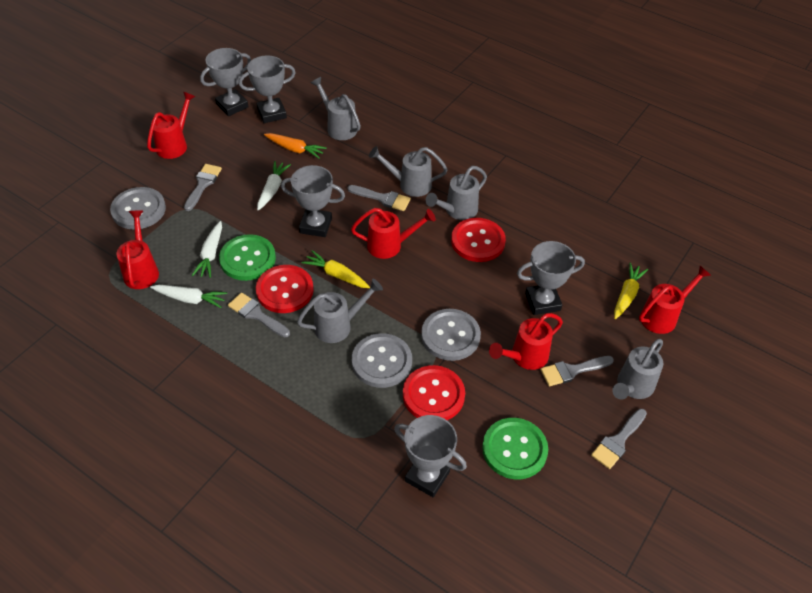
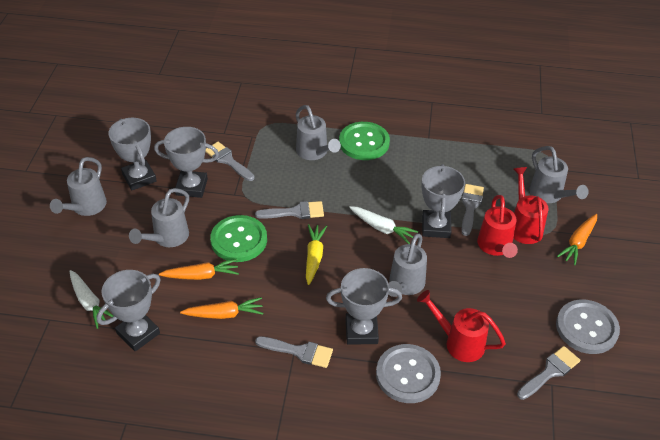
grey button: 3 -> 2
orange carrot: 1 -> 3
red button: 3 -> 0
red watering can: 5 -> 3
white carrot: 3 -> 2
yellow carrot: 2 -> 1

